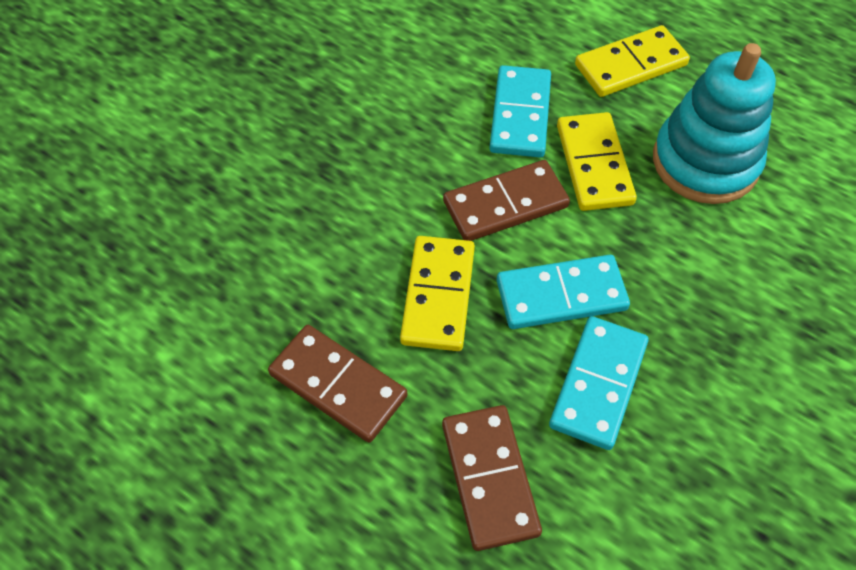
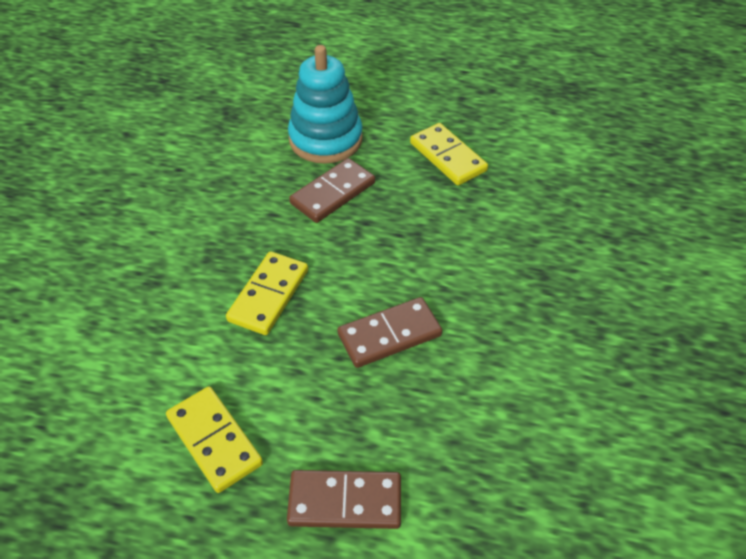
turquoise domino: 3 -> 0

